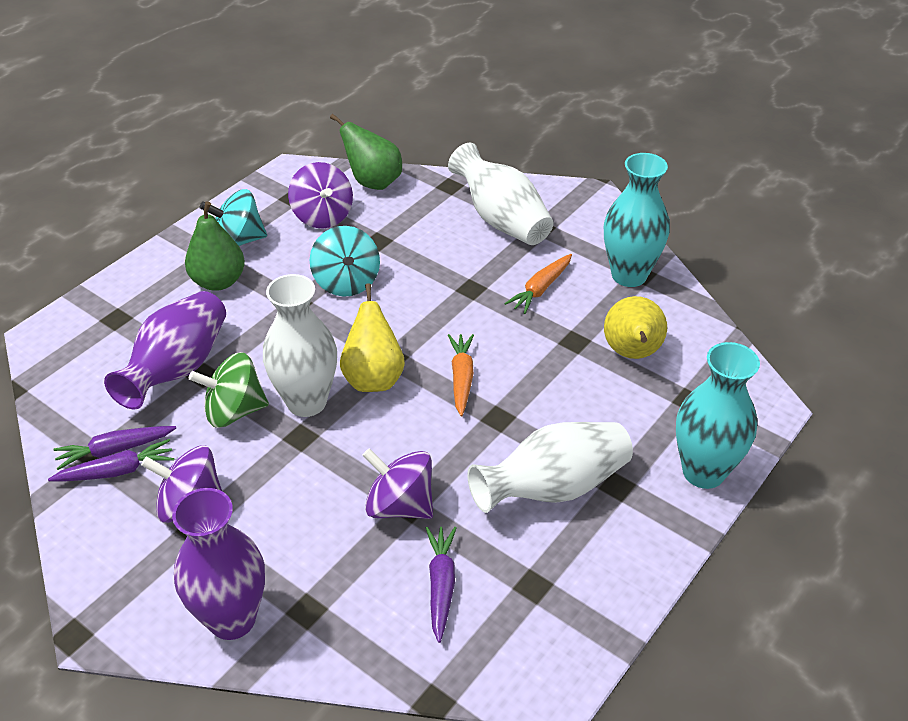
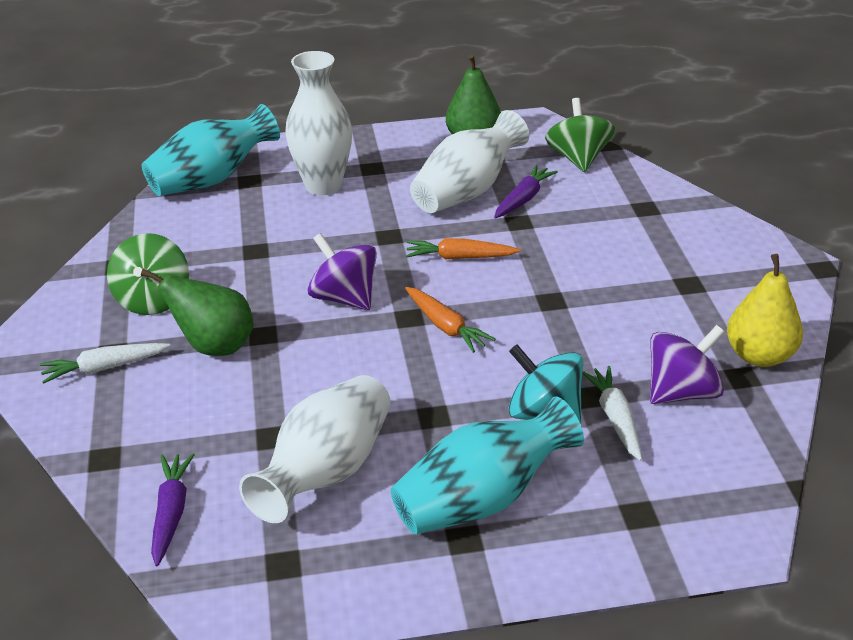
green spinning top: 1 -> 2
purple carrot: 3 -> 2
purple spinning top: 3 -> 2
purple vase: 2 -> 0
turquoise spinning top: 2 -> 1
white carrot: 0 -> 2
yellow pear: 2 -> 1

